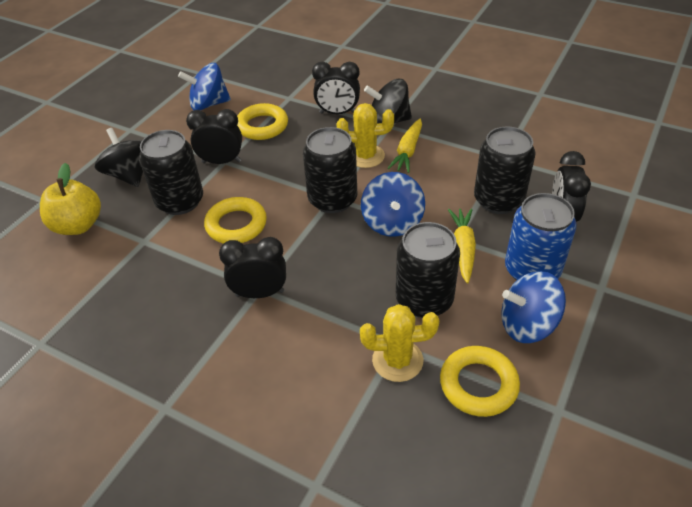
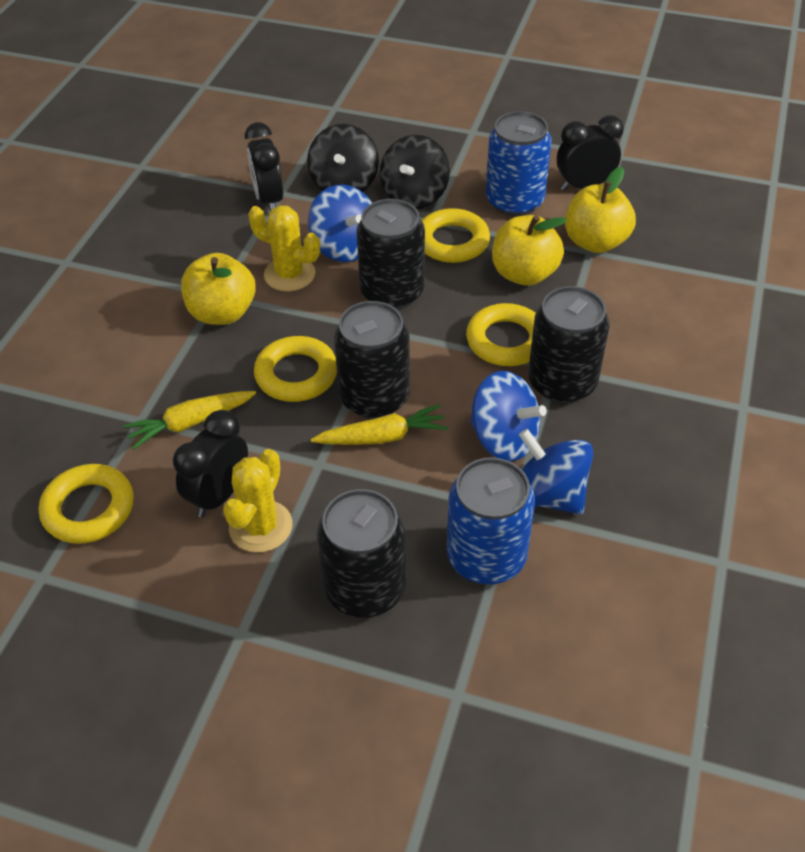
black clock: 4 -> 3
blue can: 1 -> 2
yellow apple: 1 -> 3
yellow ring: 3 -> 4

